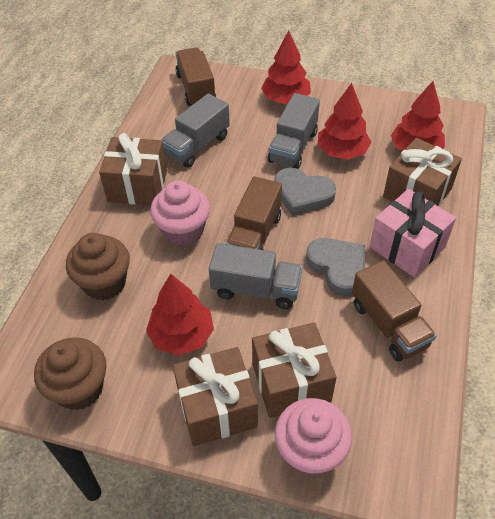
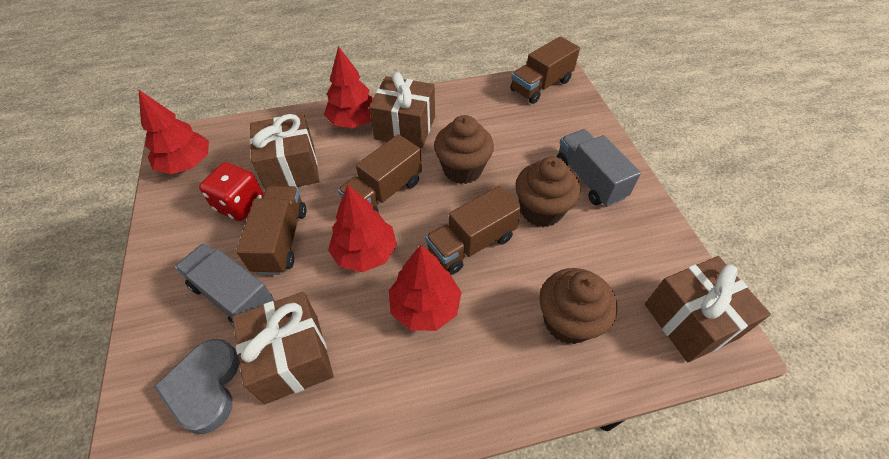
brown cupcake: 2 -> 3
brown truck: 3 -> 4
grey heart: 2 -> 1
grey truck: 3 -> 2
pink cupcake: 2 -> 0
pink gift: 1 -> 0
red dice: 0 -> 1

